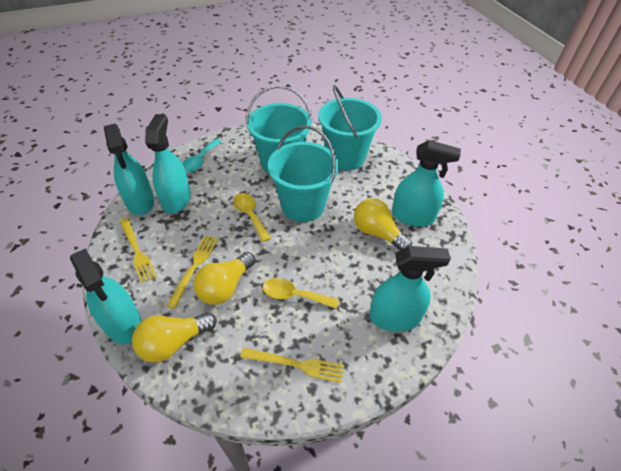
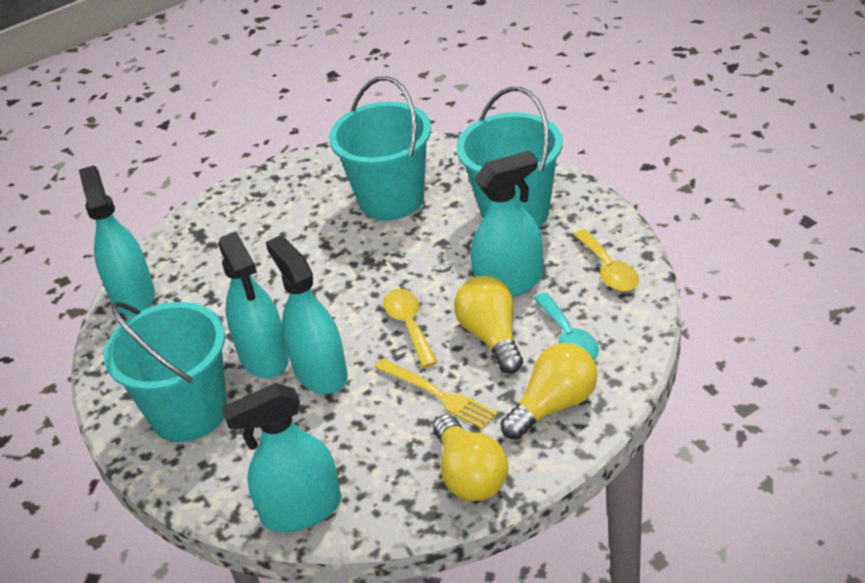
yellow fork: 3 -> 1

